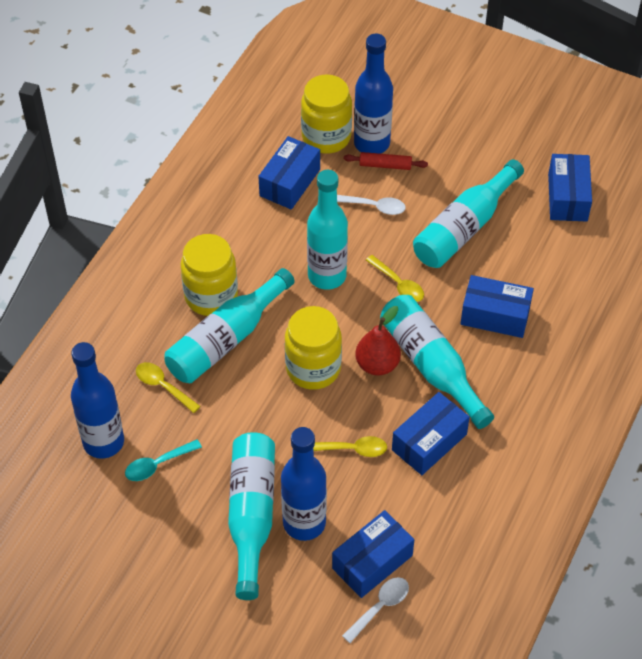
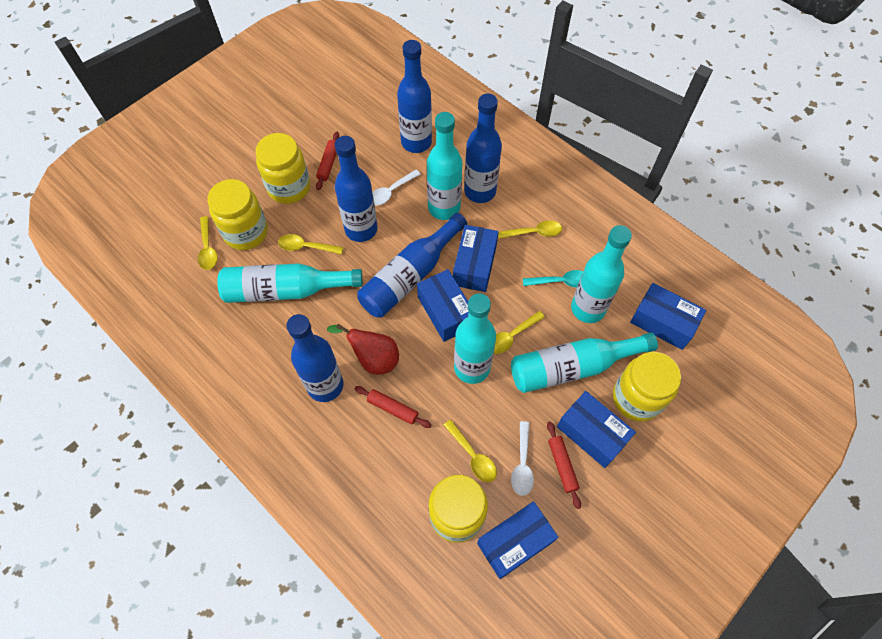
blue bottle: 3 -> 5
red rolling pin: 1 -> 3
yellow jar: 3 -> 4
yellow spoon: 3 -> 5

